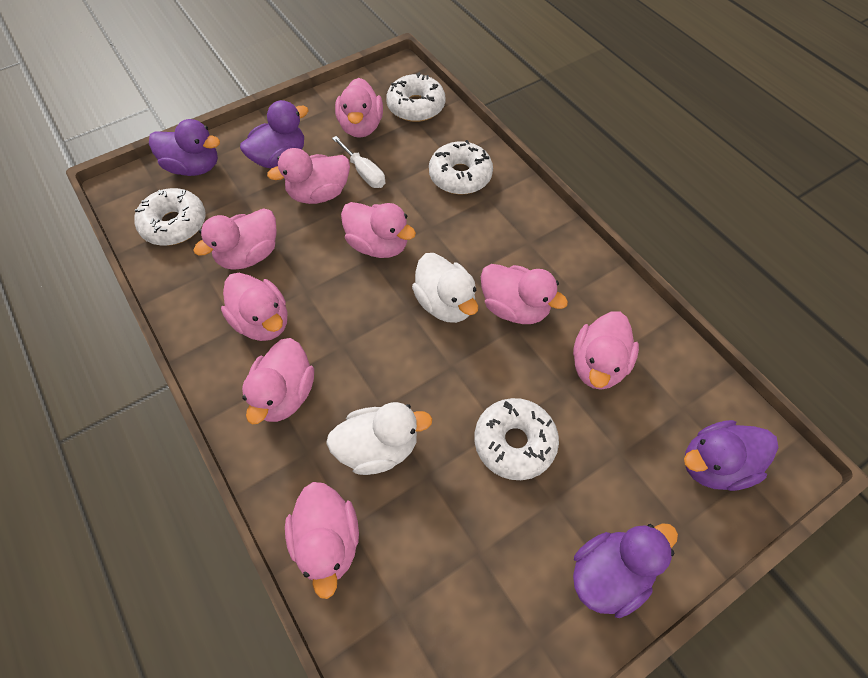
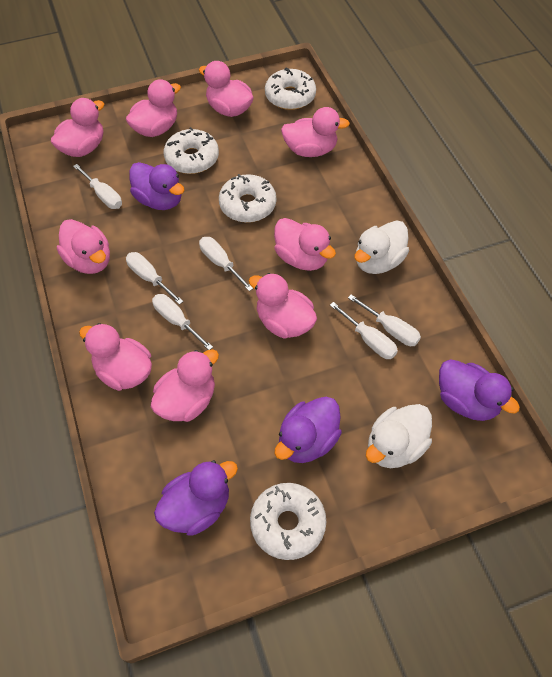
white screwdriver: 1 -> 6

